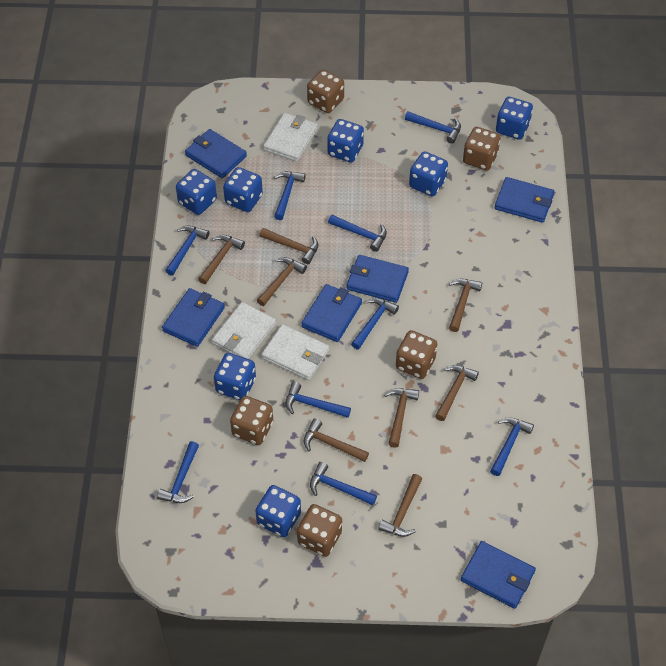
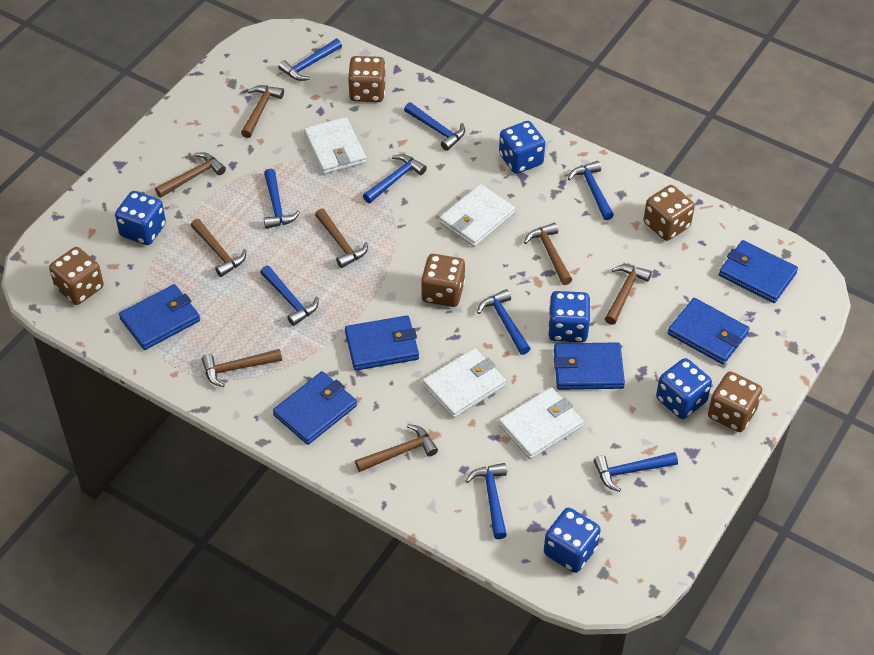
blue dice: 7 -> 5
white wallet: 3 -> 4

